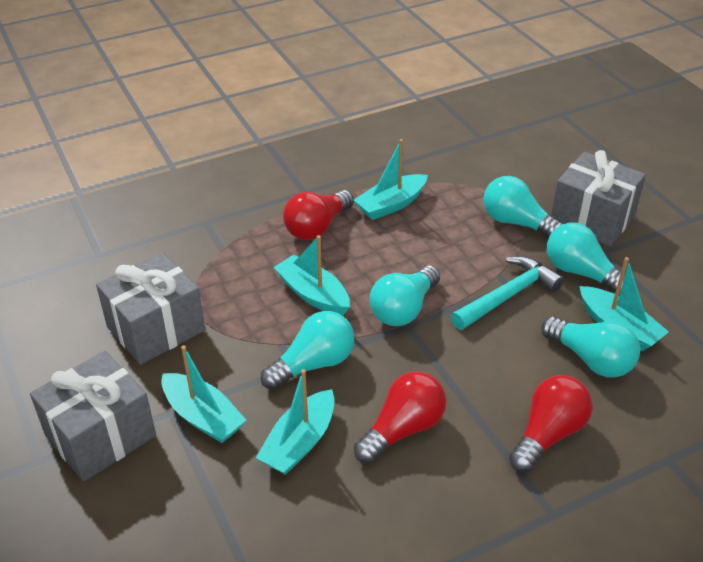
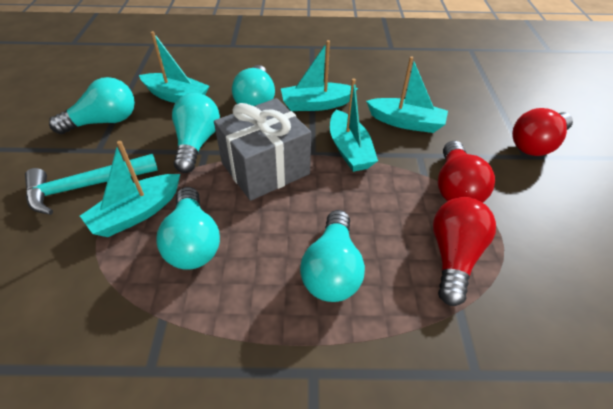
grey gift: 3 -> 1

